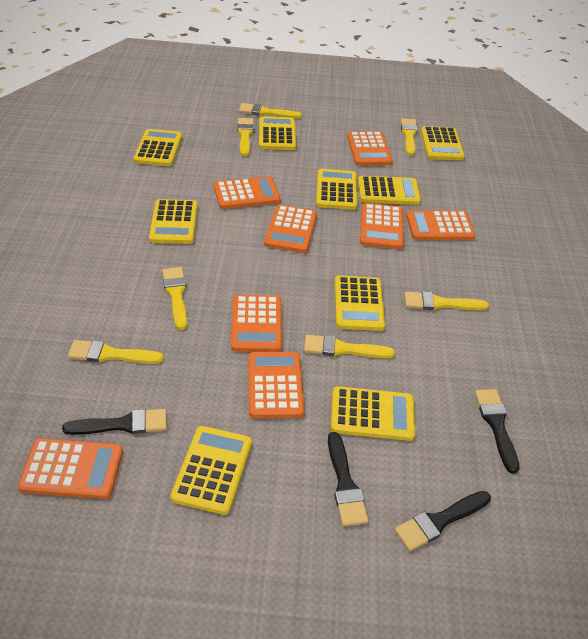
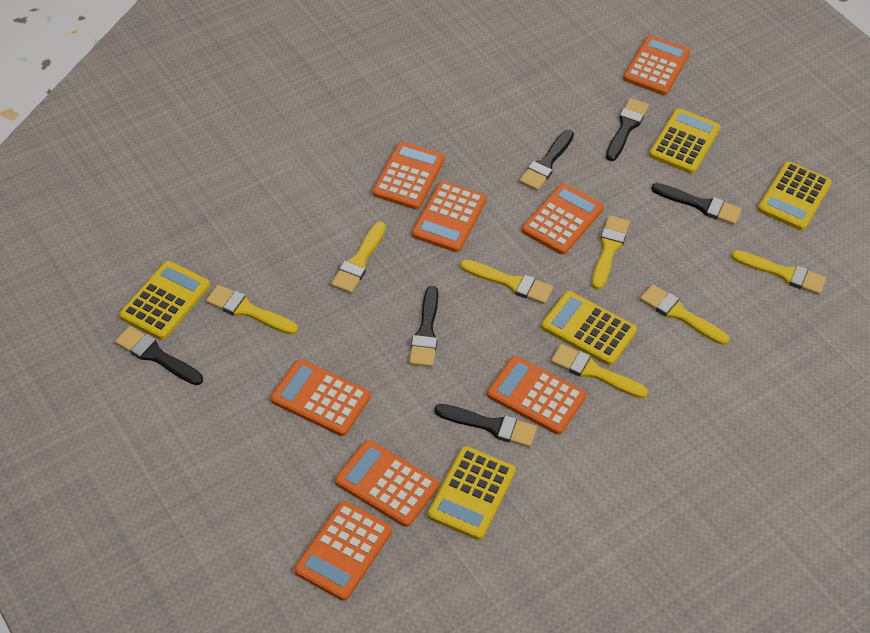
black brush: 4 -> 6
yellow calculator: 9 -> 5

